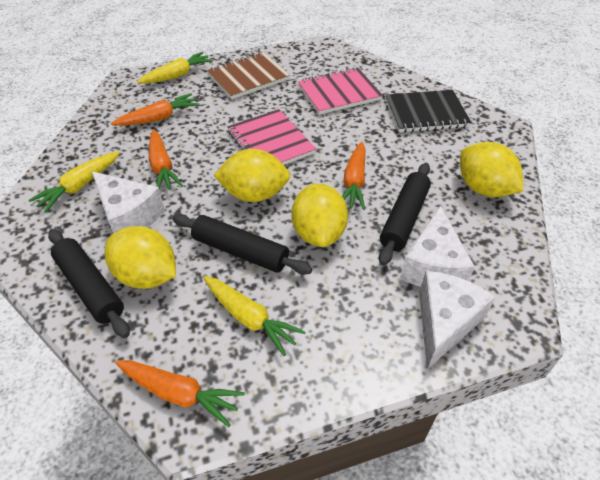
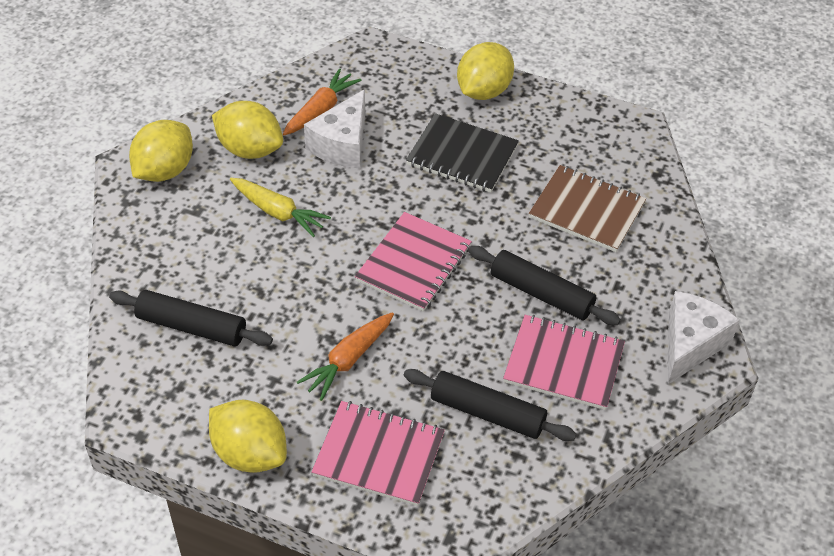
orange carrot: 4 -> 2
pink notebook: 2 -> 3
white cheese: 3 -> 2
yellow carrot: 3 -> 1

